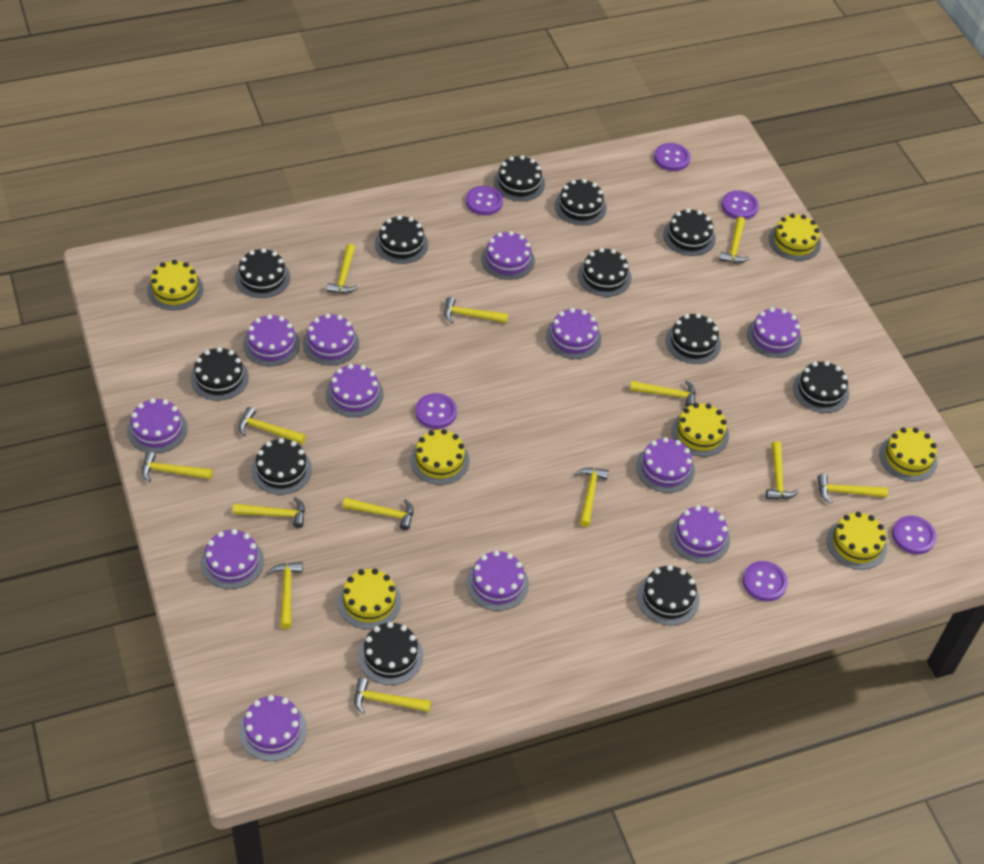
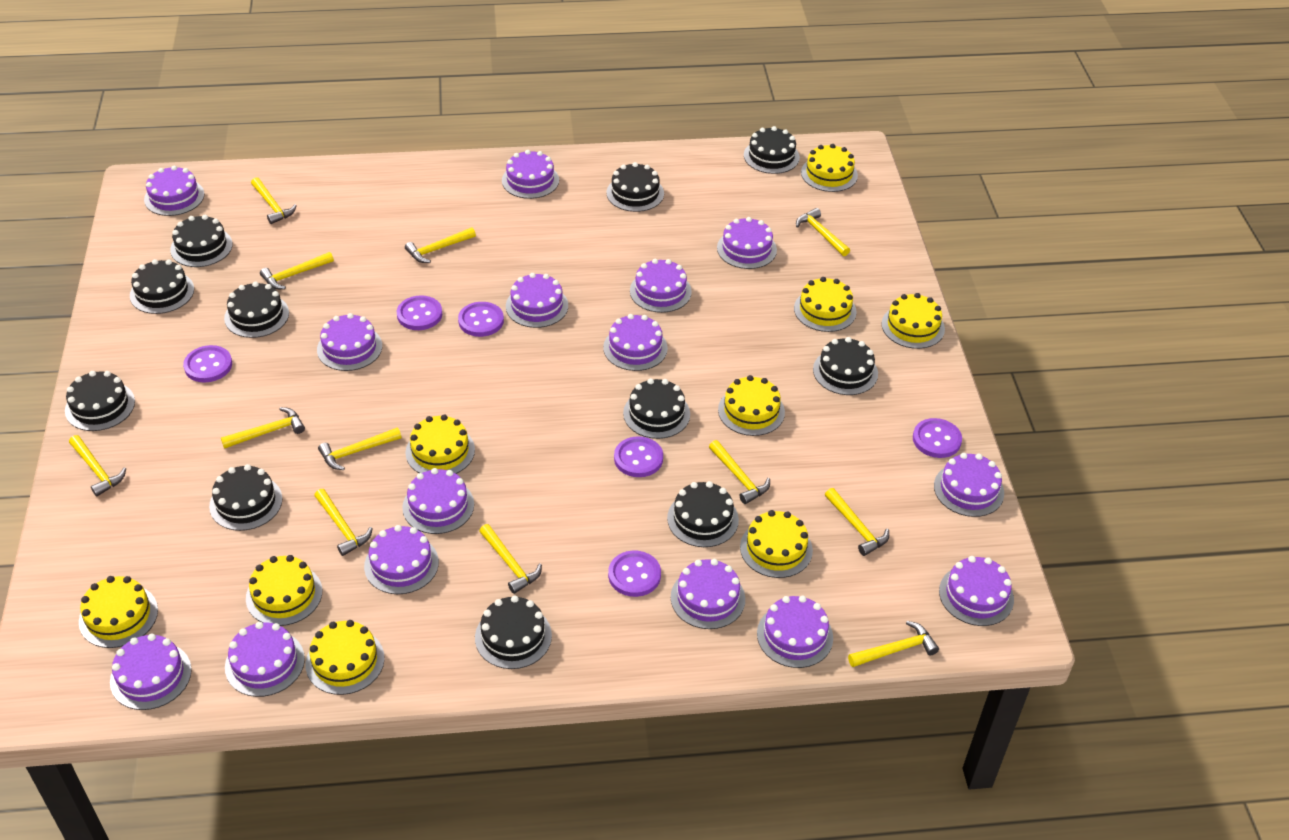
black cake: 12 -> 11
purple cake: 12 -> 15
yellow cake: 7 -> 9
yellow hammer: 13 -> 12

